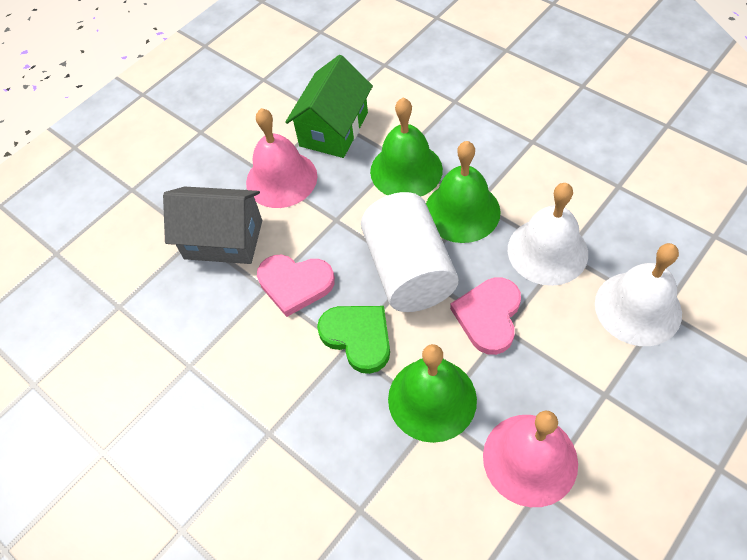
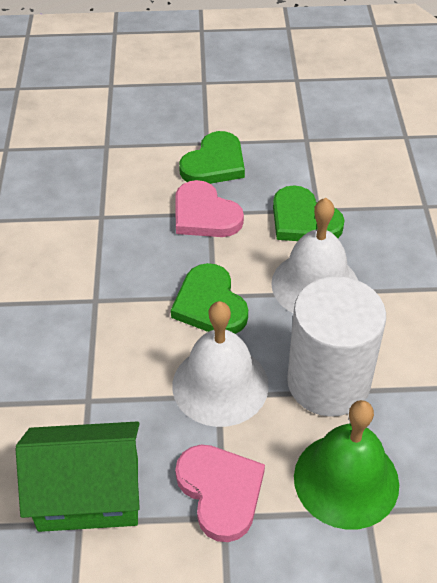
green bell: 3 -> 1
green heart: 1 -> 3
grey house: 1 -> 0
pink bell: 2 -> 0

